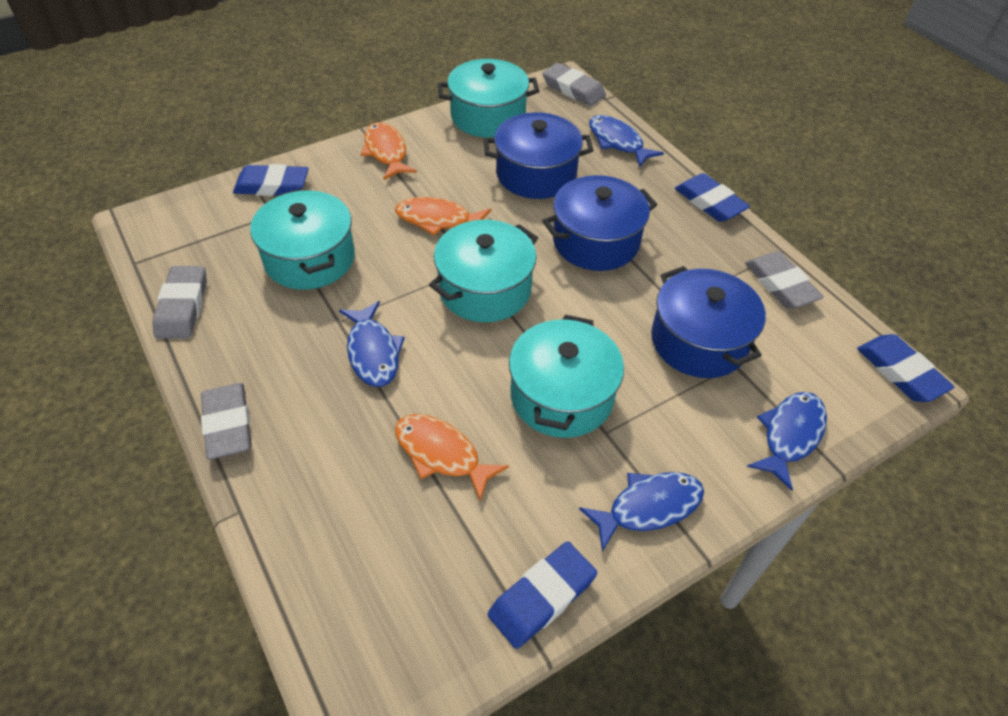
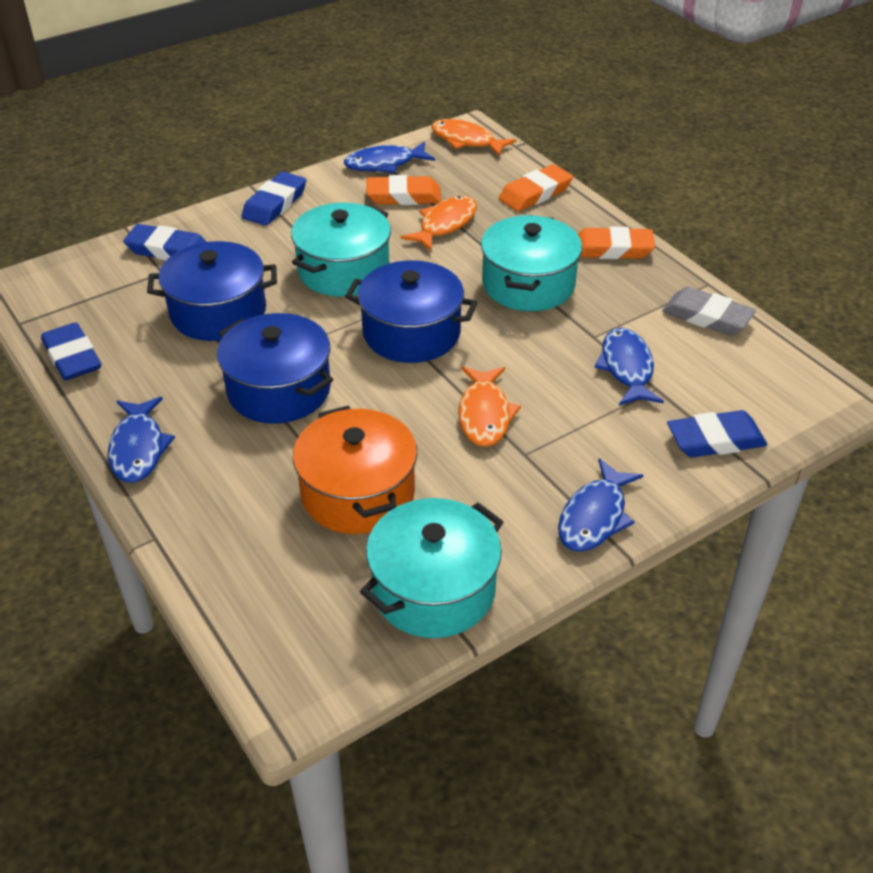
grey eraser: 4 -> 1
orange eraser: 0 -> 3
orange pot: 0 -> 1
turquoise pot: 4 -> 3

